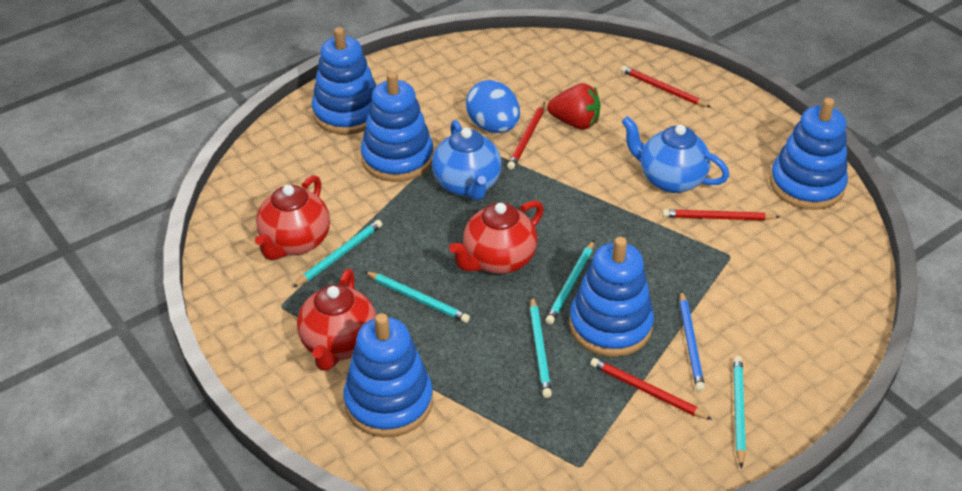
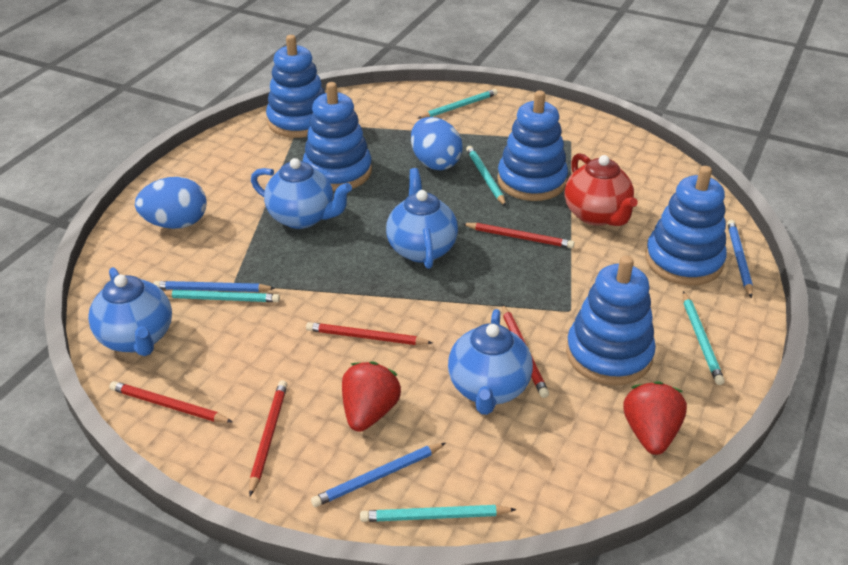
blue egg: 1 -> 2
blue pencil: 1 -> 3
blue teapot: 2 -> 4
red pencil: 4 -> 5
red strawberry: 1 -> 2
red teapot: 3 -> 1

